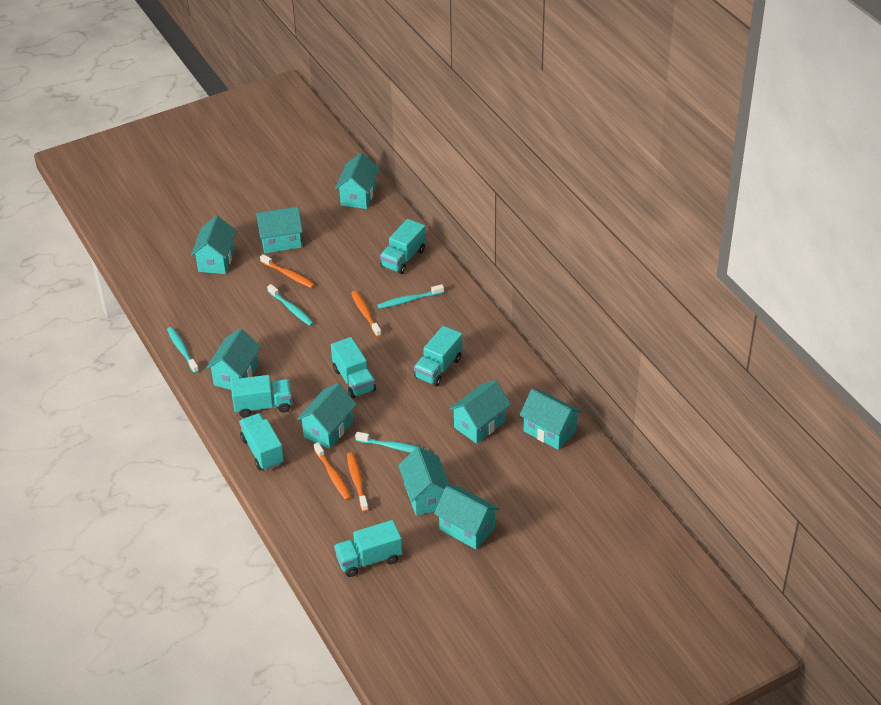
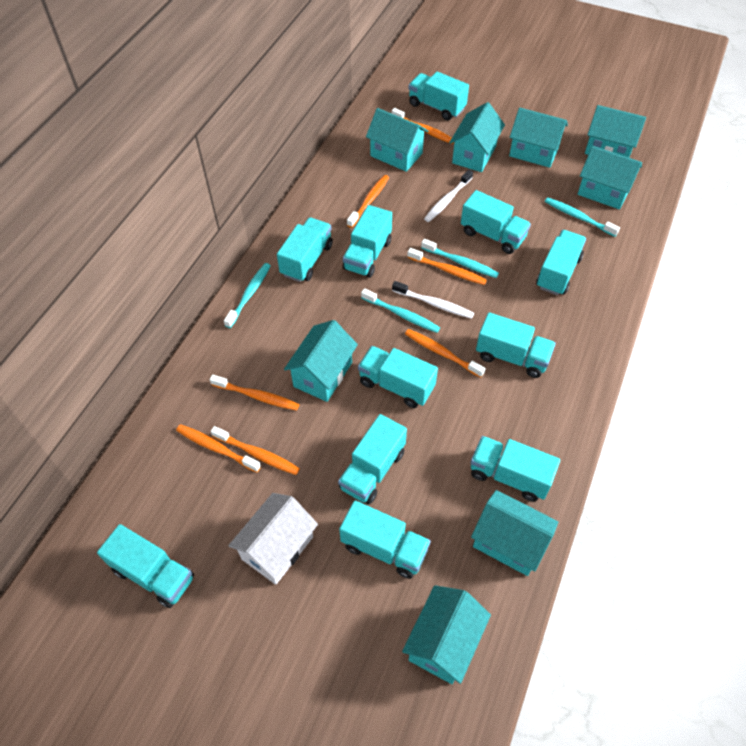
orange toothbrush: 4 -> 7
turquoise house: 9 -> 8
turquoise truck: 6 -> 11
white house: 0 -> 1
white toothbrush: 0 -> 2

